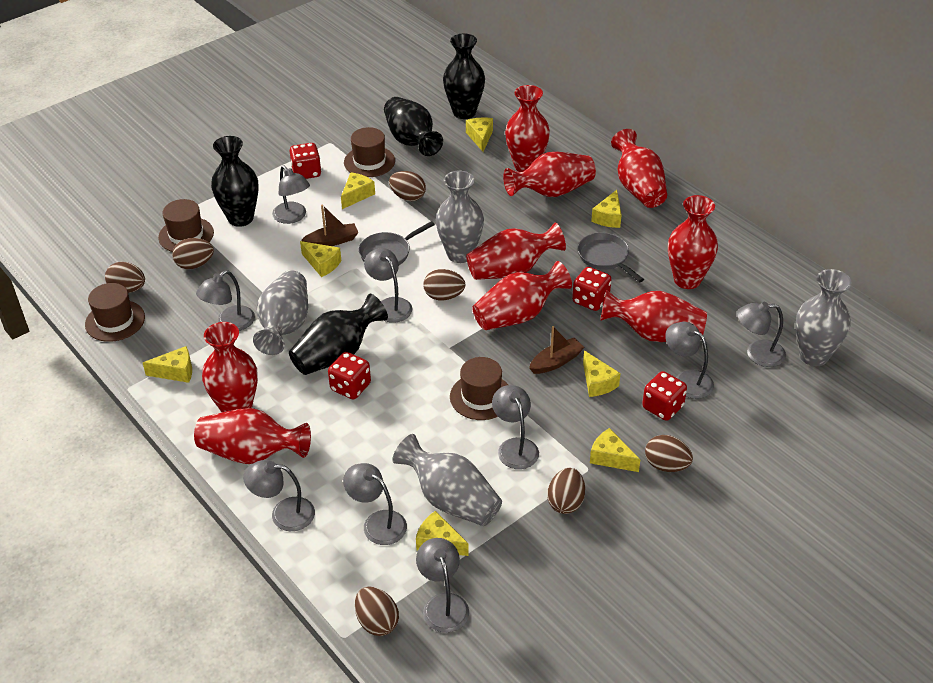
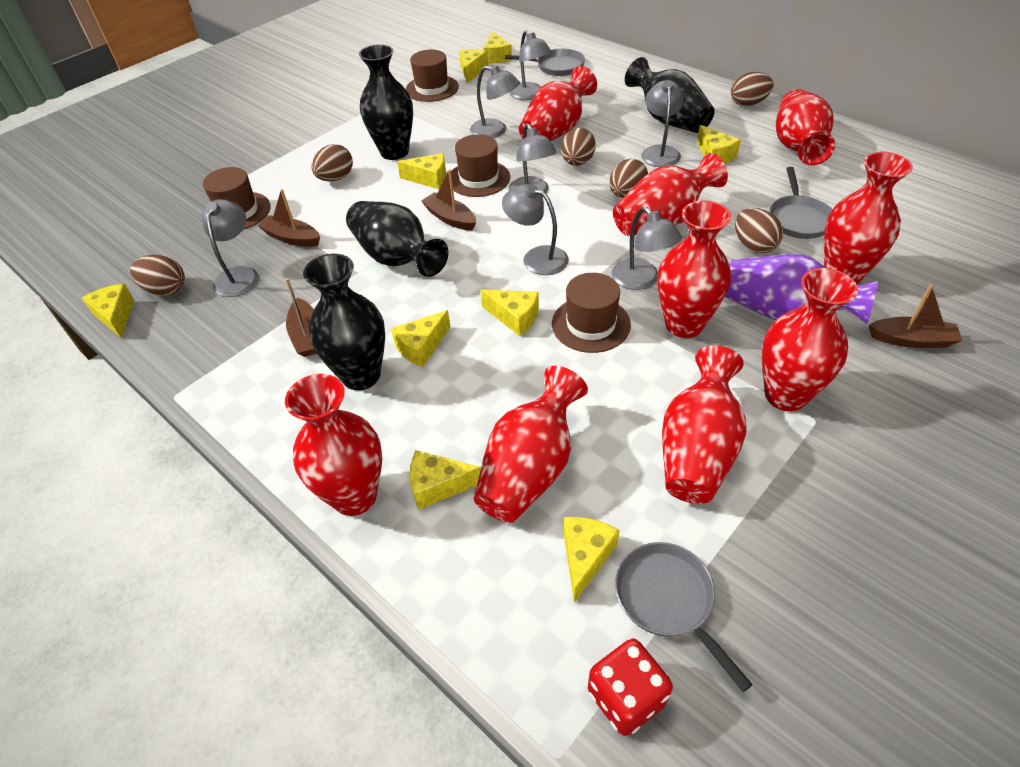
brown boat: 2 -> 4
brown egg: 7 -> 6
grey lamp: 9 -> 7
grey pan: 2 -> 3
grey vase: 4 -> 0
purple vase: 0 -> 1
red dice: 4 -> 1
yellow cheese: 8 -> 9

